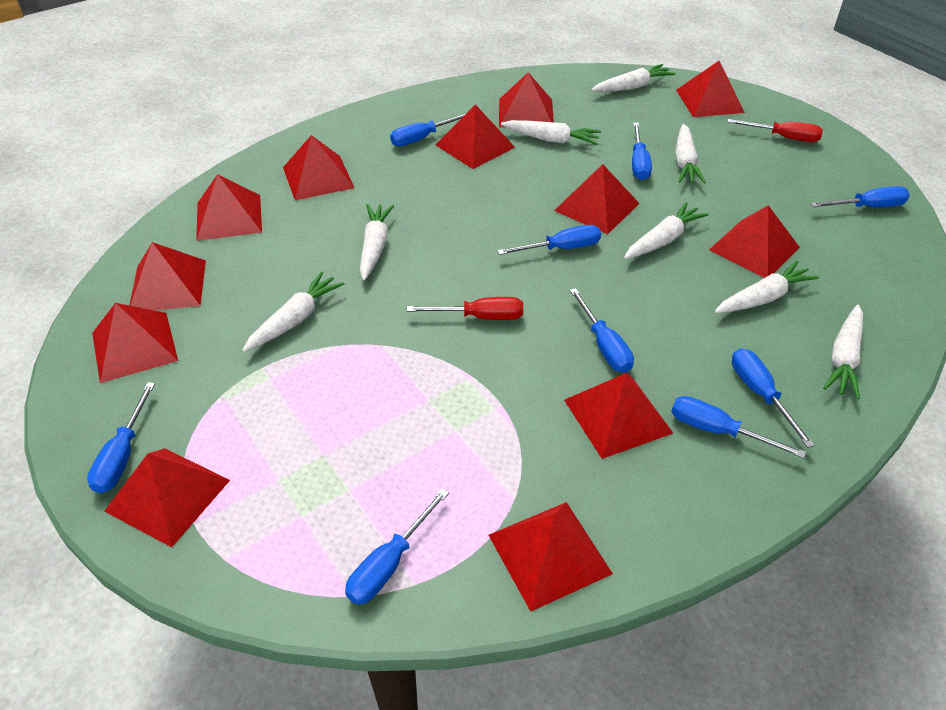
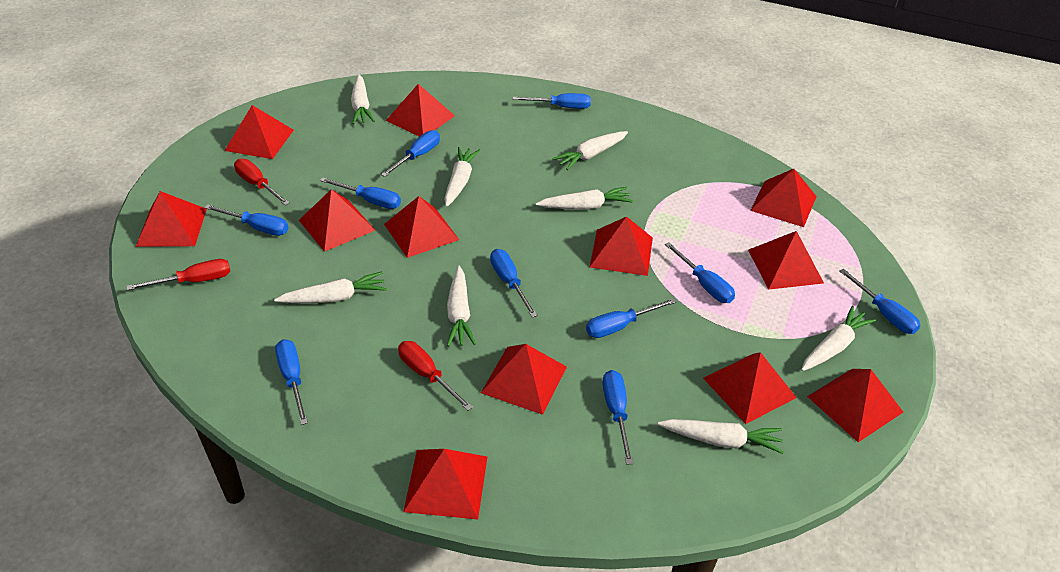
blue screwdriver: 9 -> 10
red screwdriver: 2 -> 3

